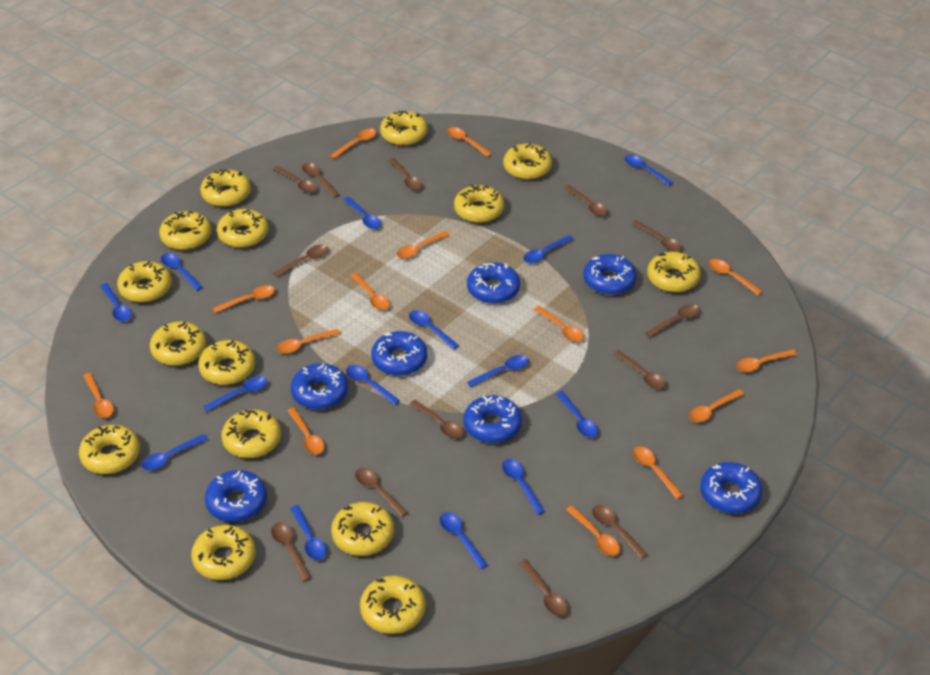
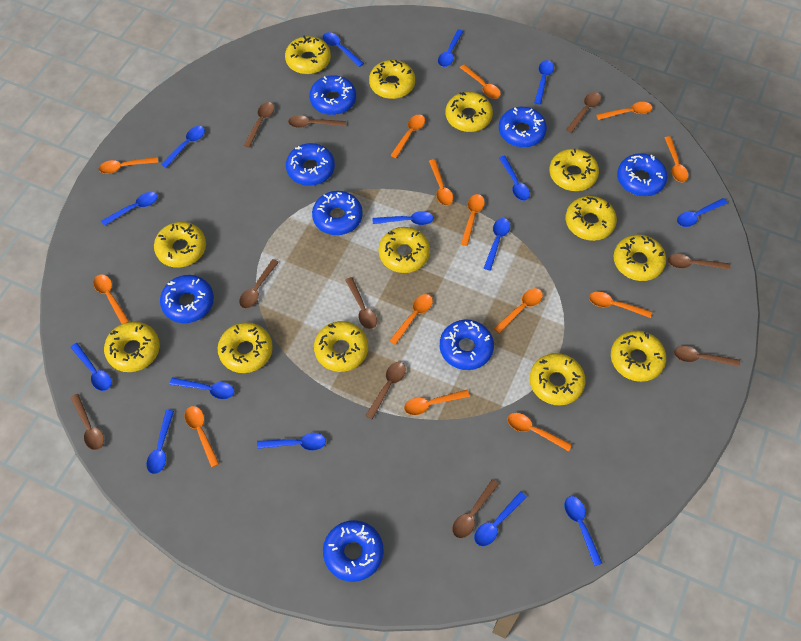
blue donut: 7 -> 8
blue spoon: 14 -> 15
brown spoon: 13 -> 10
yellow donut: 15 -> 13

